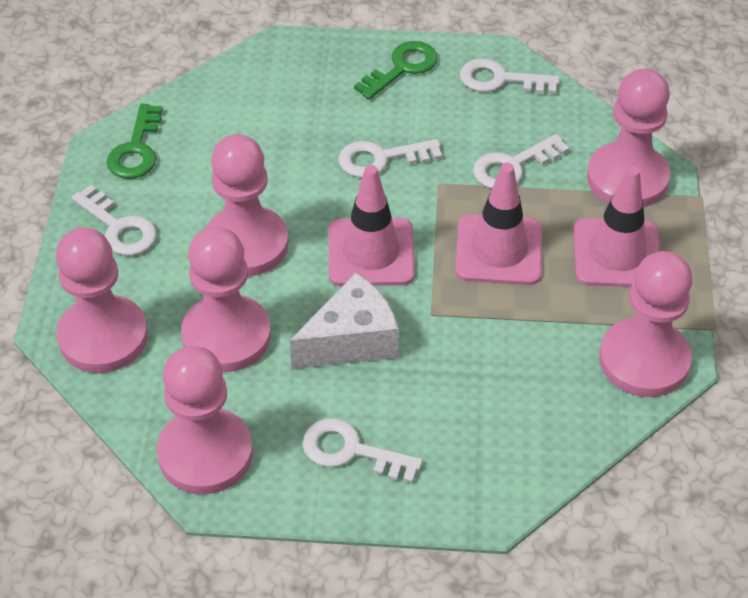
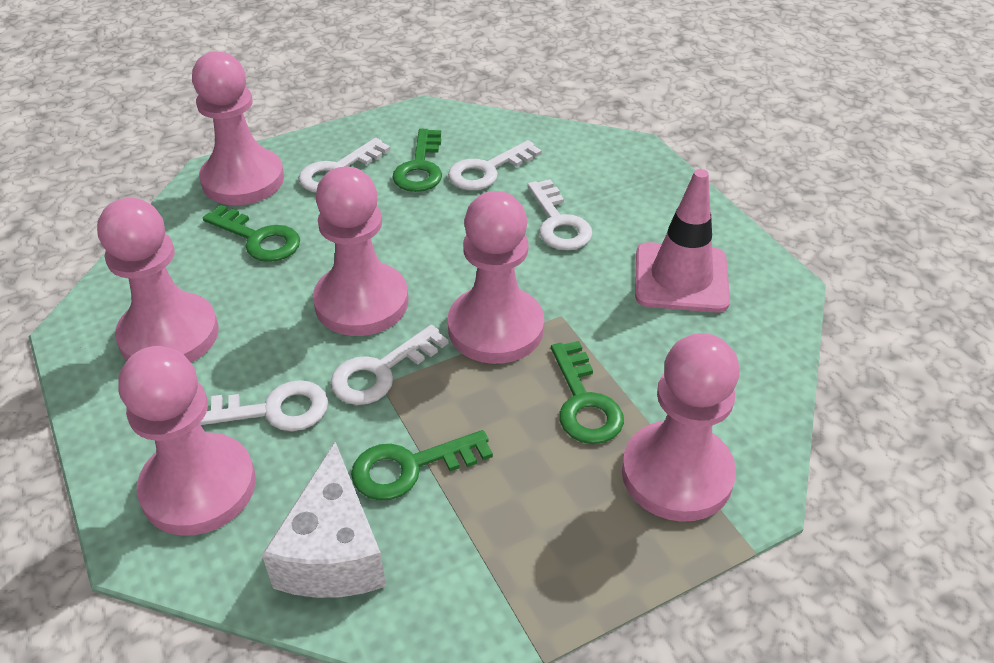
green key: 2 -> 4
pink traffic cone: 3 -> 1

